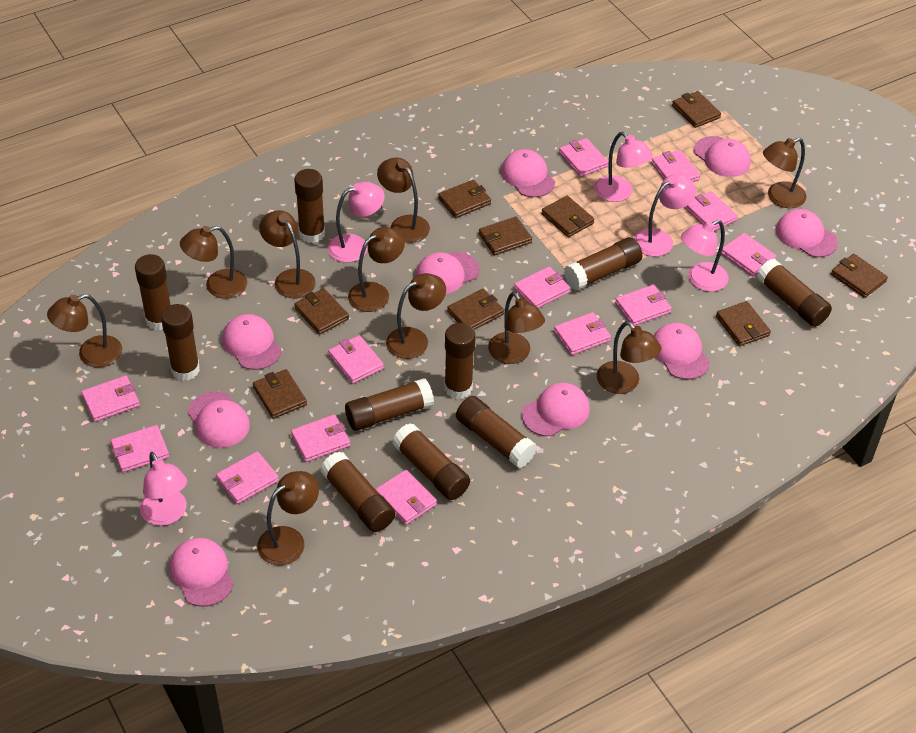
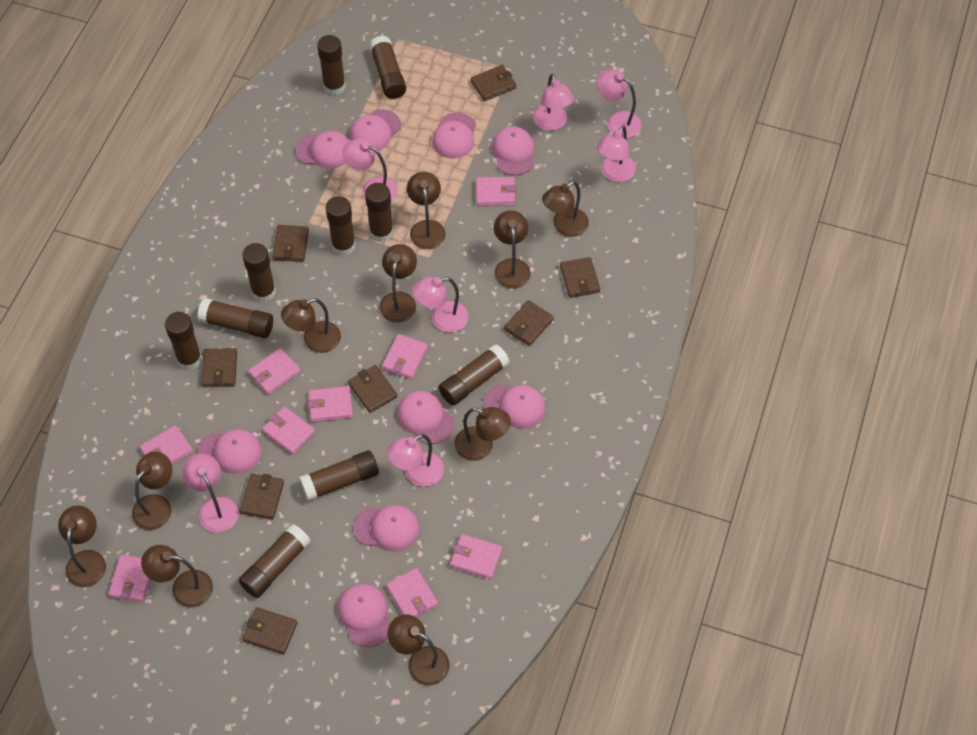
brown wallet: 9 -> 8
pink lamp: 5 -> 7
pink wallet: 13 -> 9

